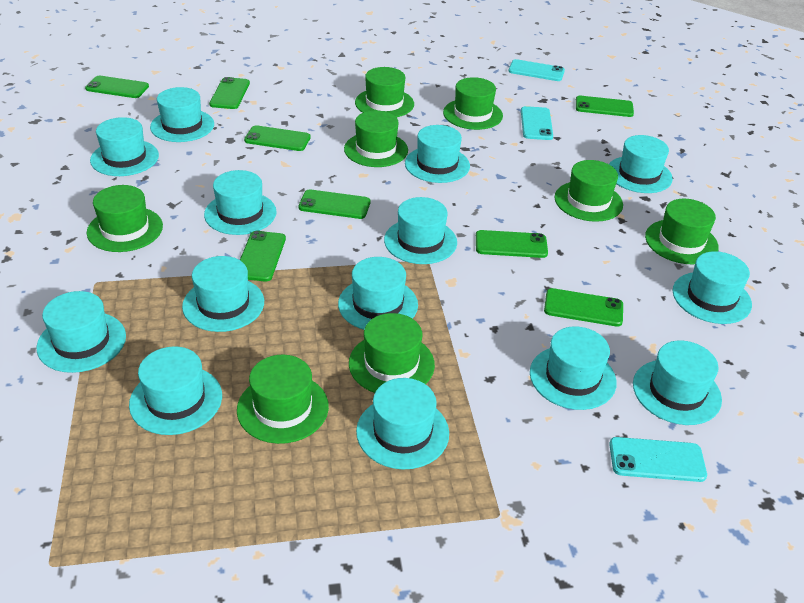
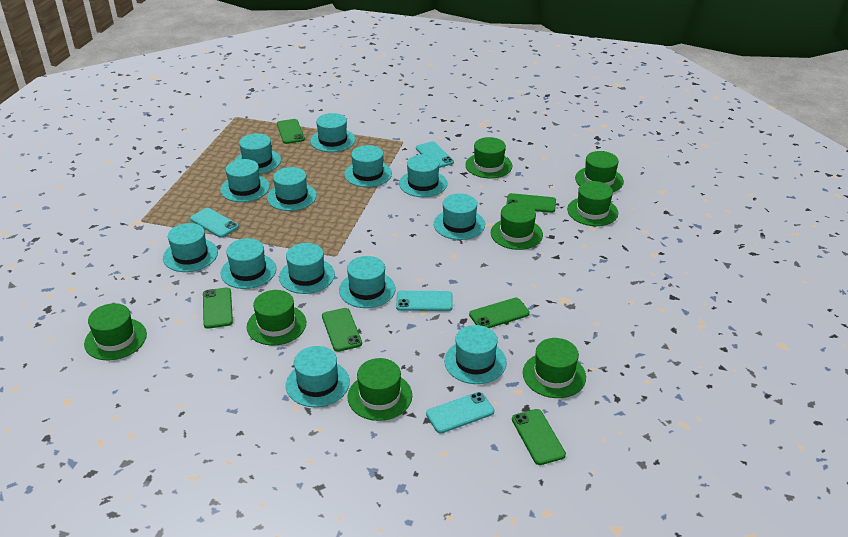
green phone: 8 -> 6
turquoise hat: 14 -> 13
turquoise phone: 3 -> 4

